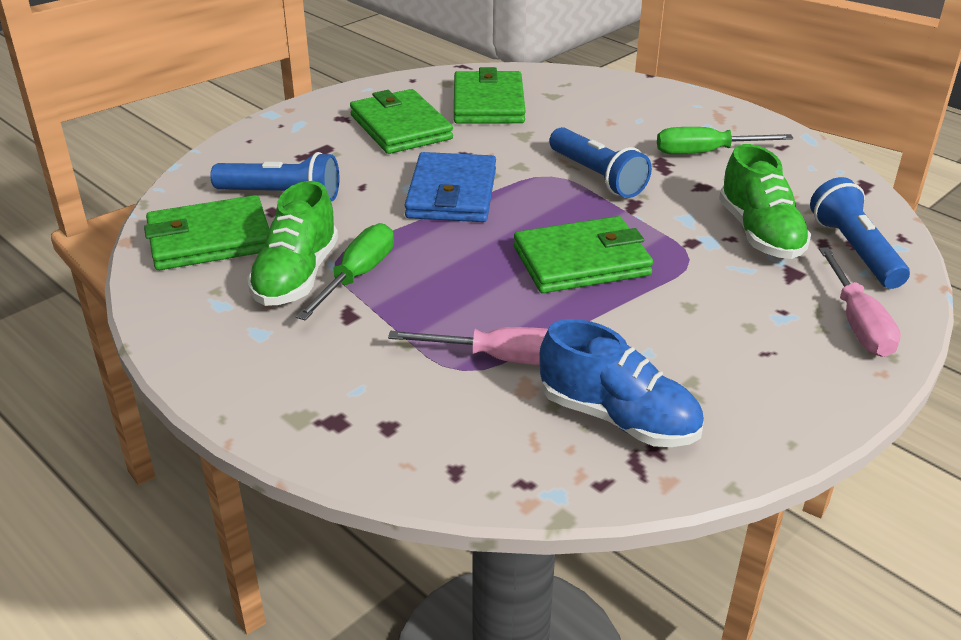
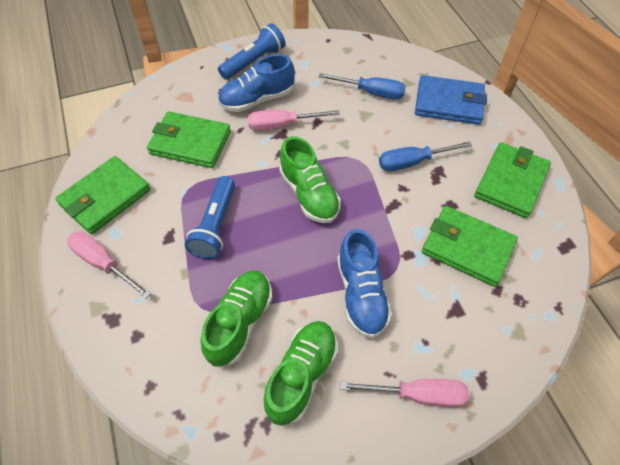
blue flashlight: 3 -> 2
blue screwdriver: 0 -> 2
blue shoe: 1 -> 2
green screwdriver: 2 -> 0
green shoe: 2 -> 3
pink screwdriver: 2 -> 3

